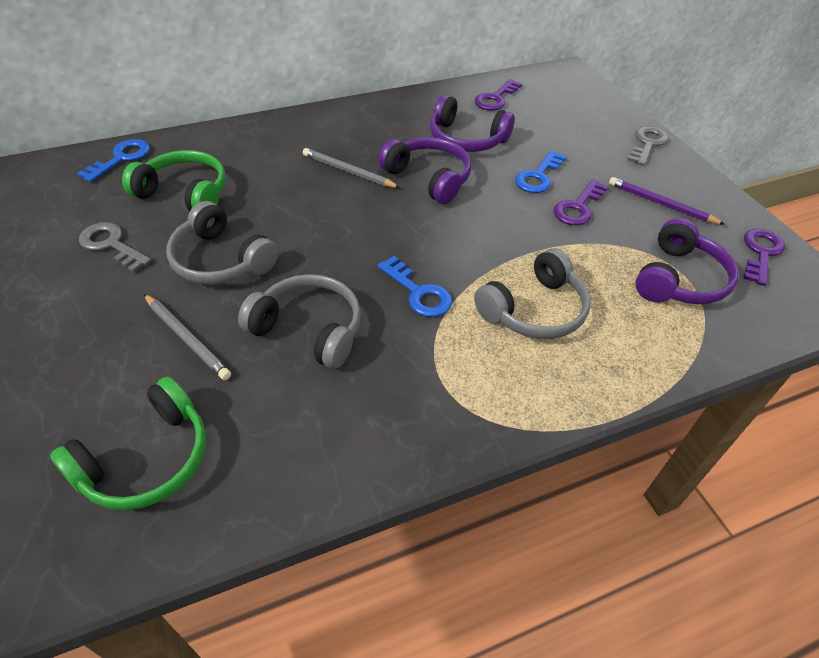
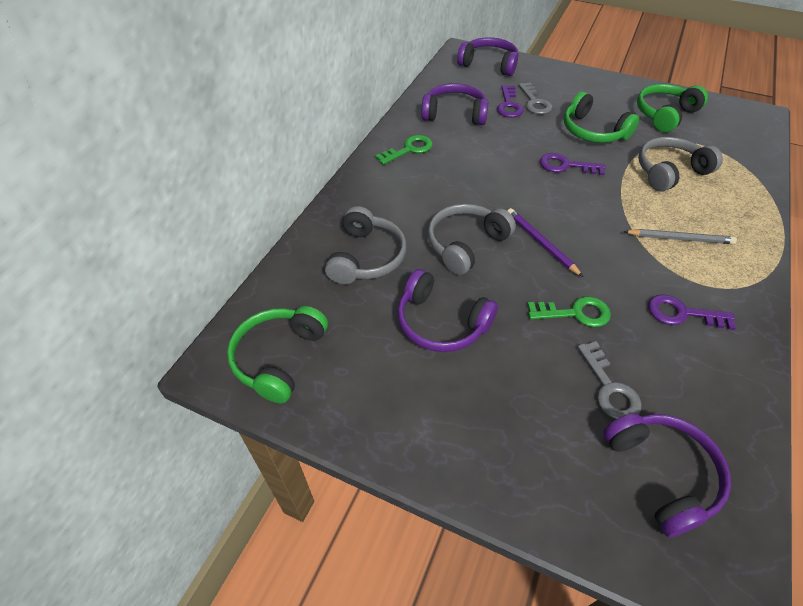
blue key: 3 -> 0
green headphones: 2 -> 3
green key: 0 -> 2
grey pencil: 2 -> 1
purple headphones: 3 -> 4

